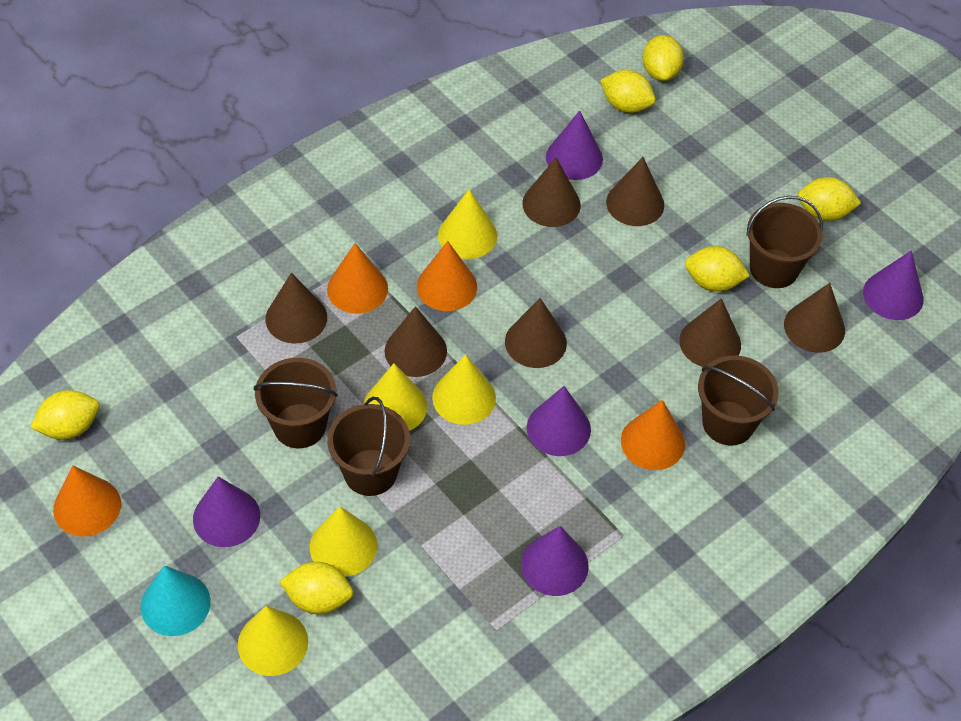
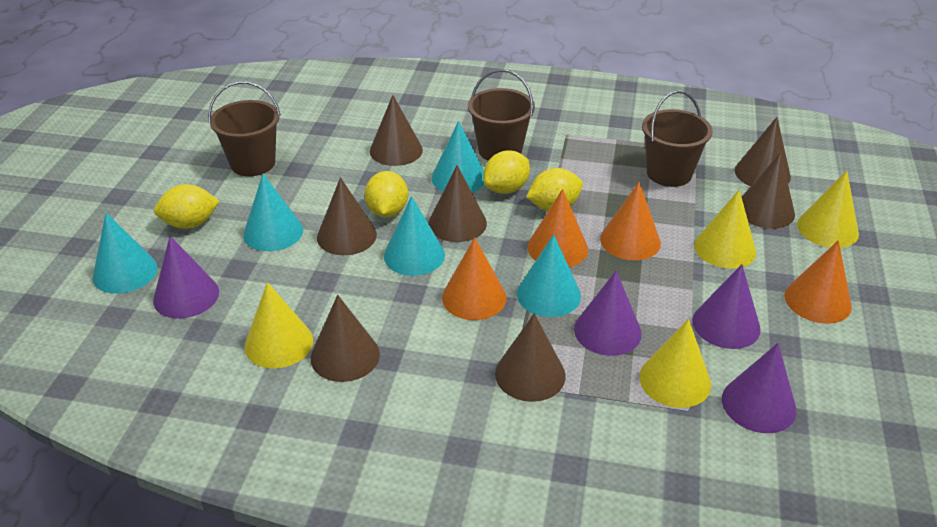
brown bucket: 4 -> 3
purple cone: 5 -> 4
turquoise cone: 1 -> 5
yellow cone: 5 -> 4
yellow lemon: 6 -> 4

